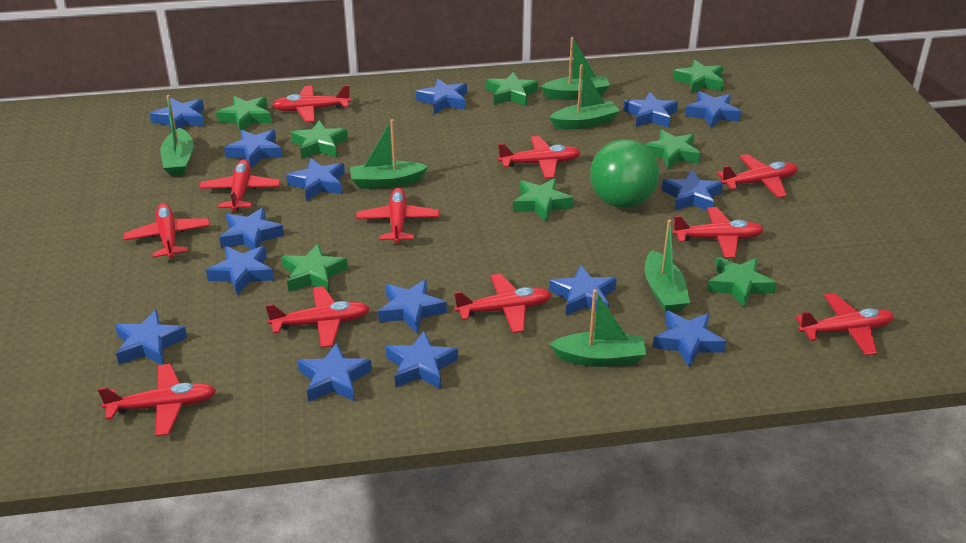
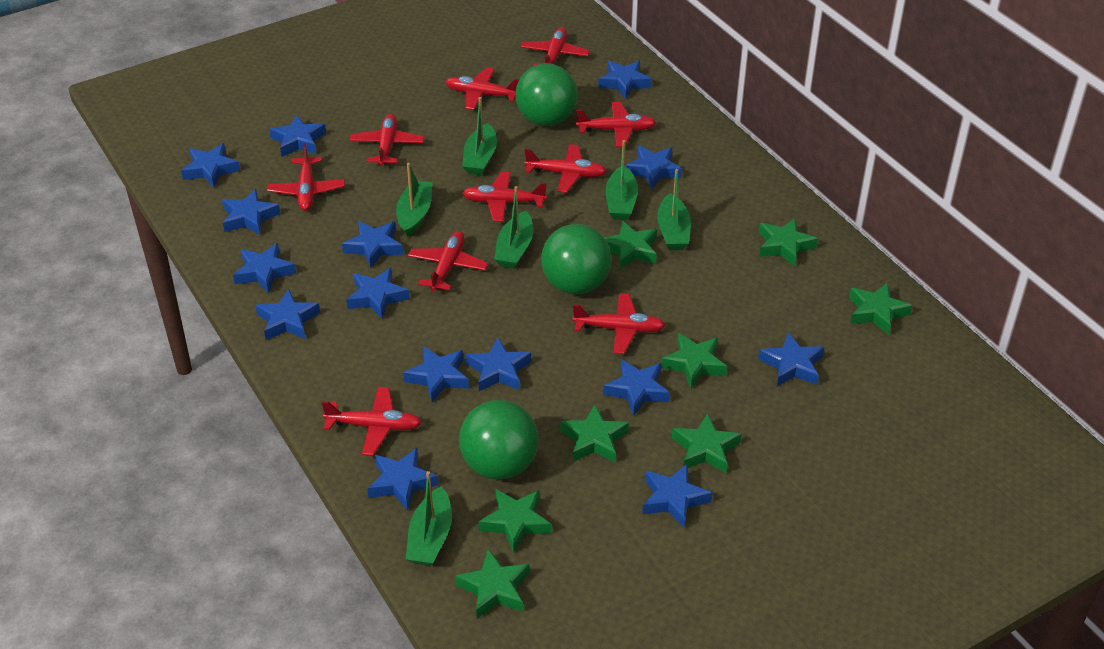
green ball: 1 -> 3
red plane: 11 -> 10

